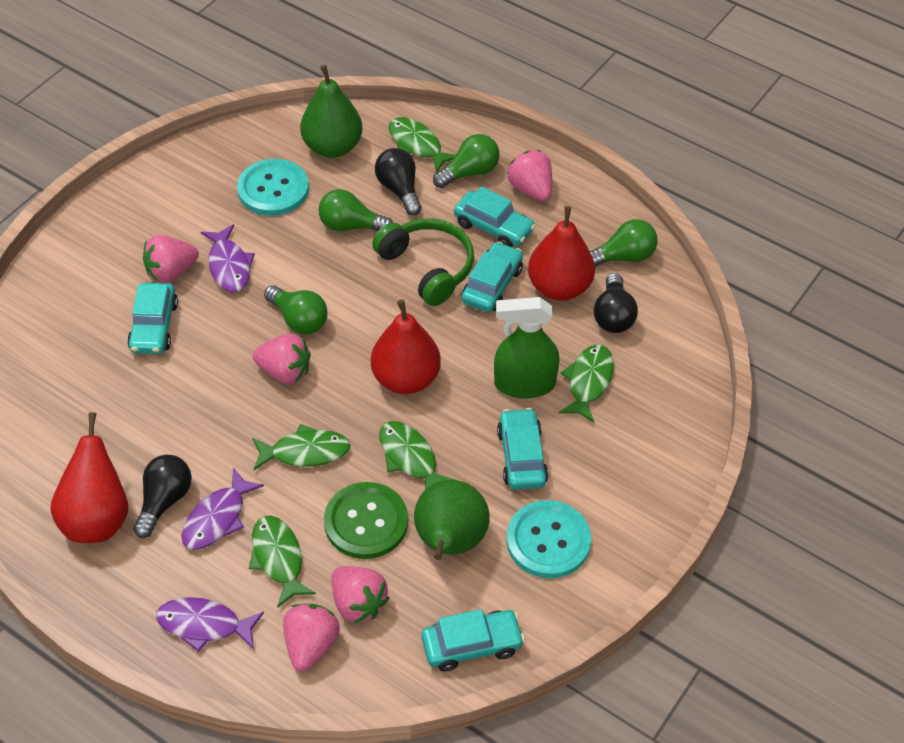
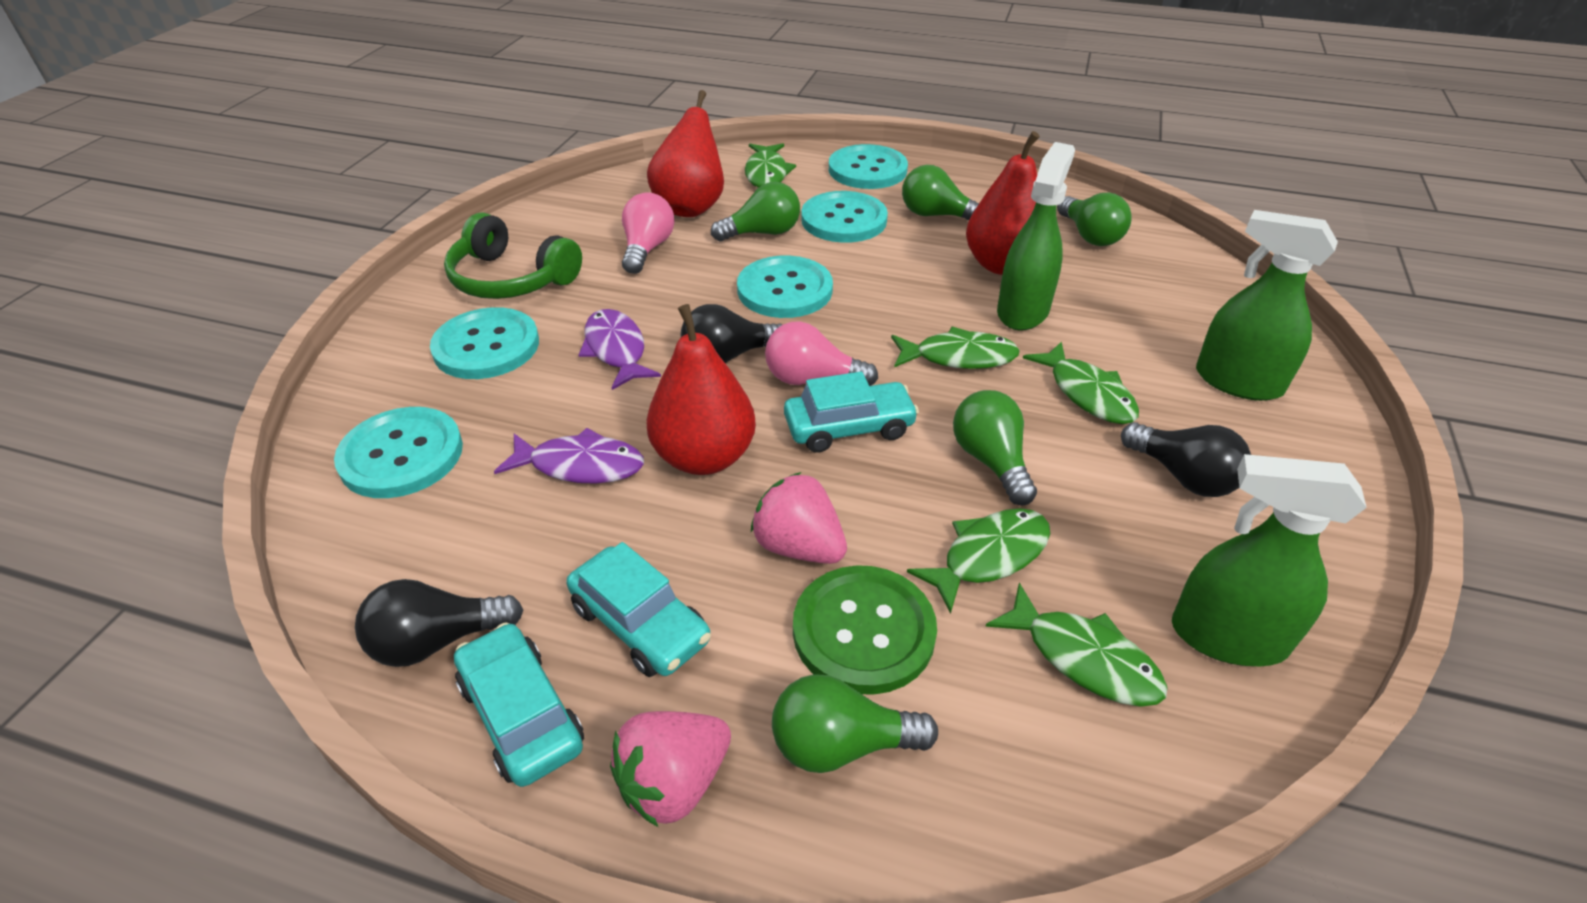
green light bulb: 4 -> 5
green pear: 2 -> 0
green spray bottle: 1 -> 3
pink light bulb: 0 -> 2
pink strawberry: 5 -> 2
purple fish: 3 -> 2
turquoise button: 2 -> 5
turquoise car: 5 -> 3

